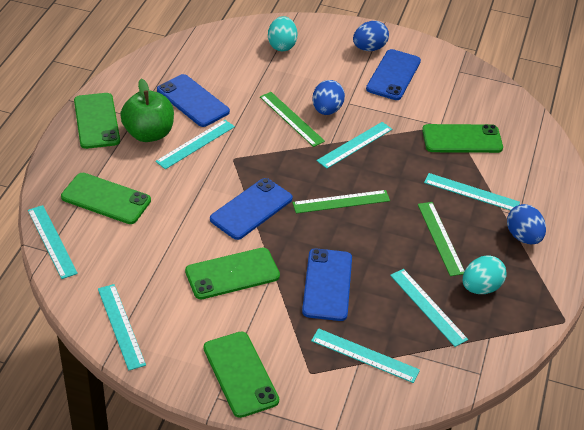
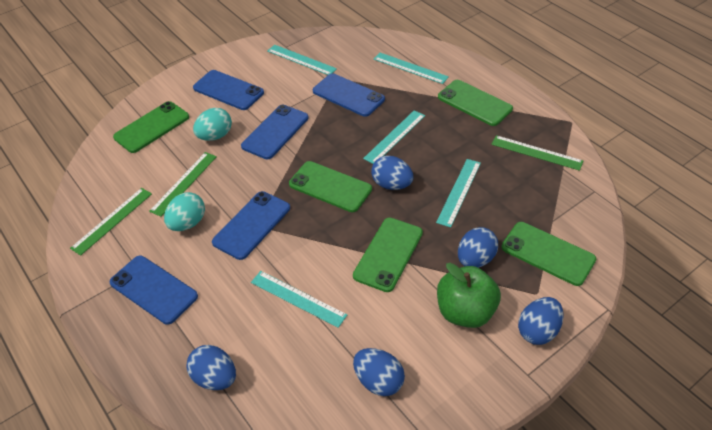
blue egg: 3 -> 5
blue phone: 4 -> 5
turquoise ruler: 7 -> 5

